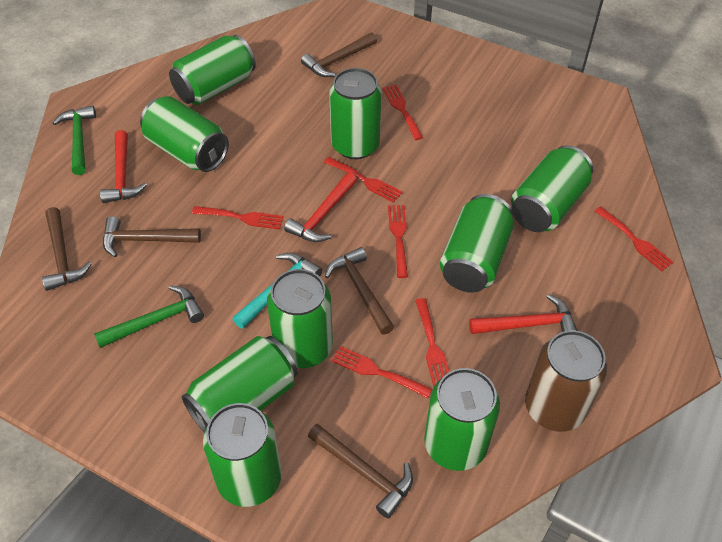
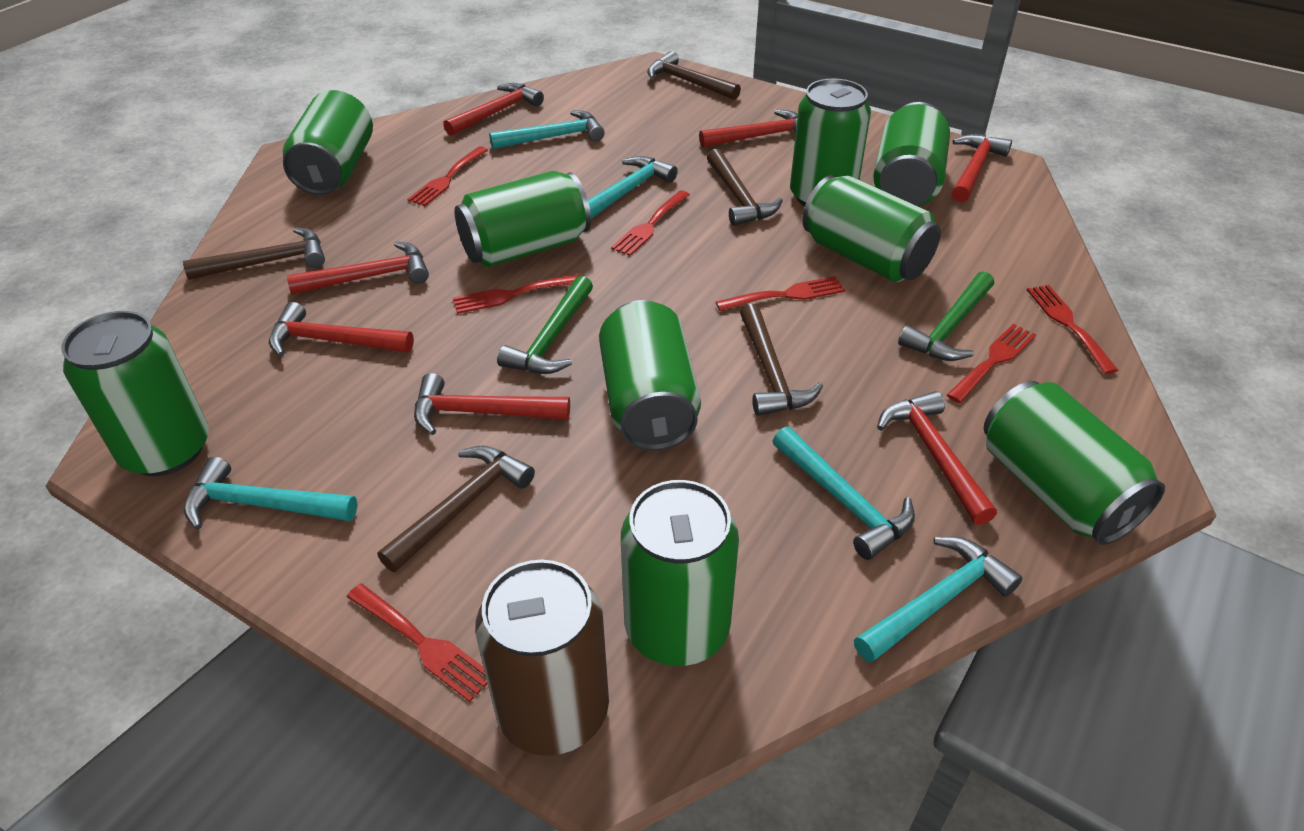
red hammer: 3 -> 7
turquoise hammer: 1 -> 5

